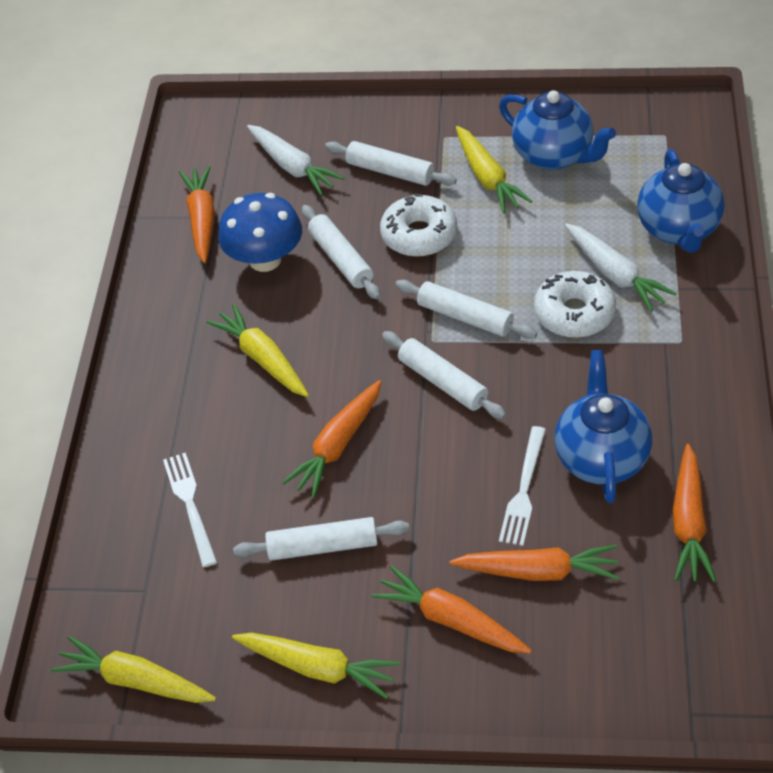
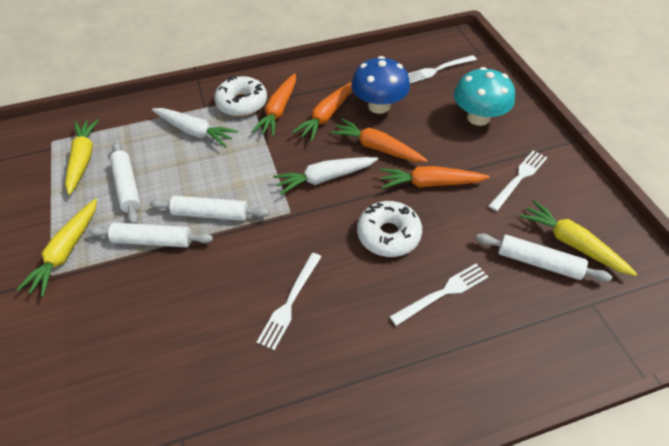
blue teapot: 3 -> 0
orange carrot: 5 -> 4
turquoise mushroom: 0 -> 1
white fork: 2 -> 4
white rolling pin: 5 -> 4
yellow carrot: 4 -> 3

